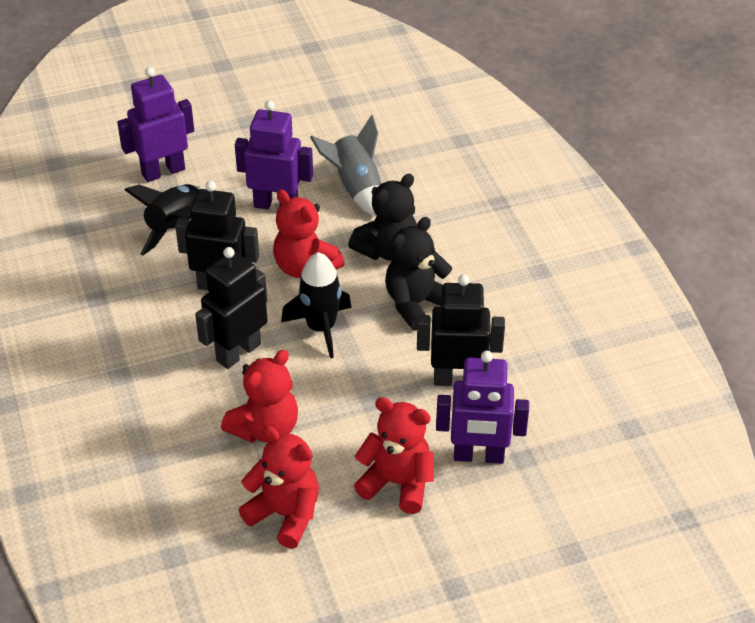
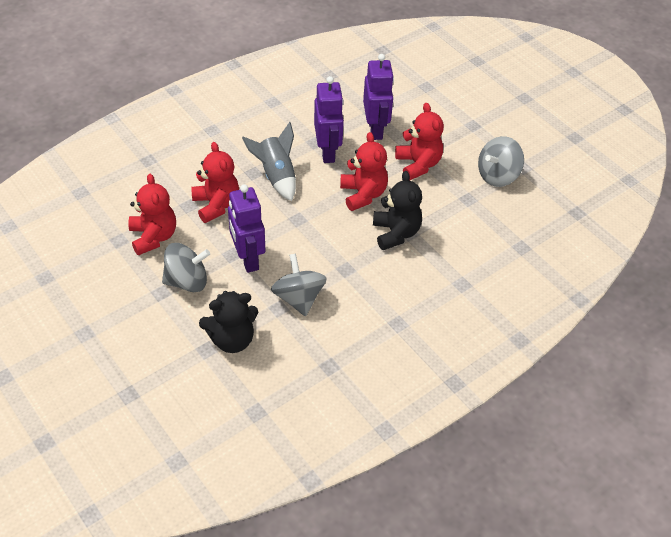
black robot: 3 -> 0
black rocket: 2 -> 0
grey spinning top: 0 -> 3

